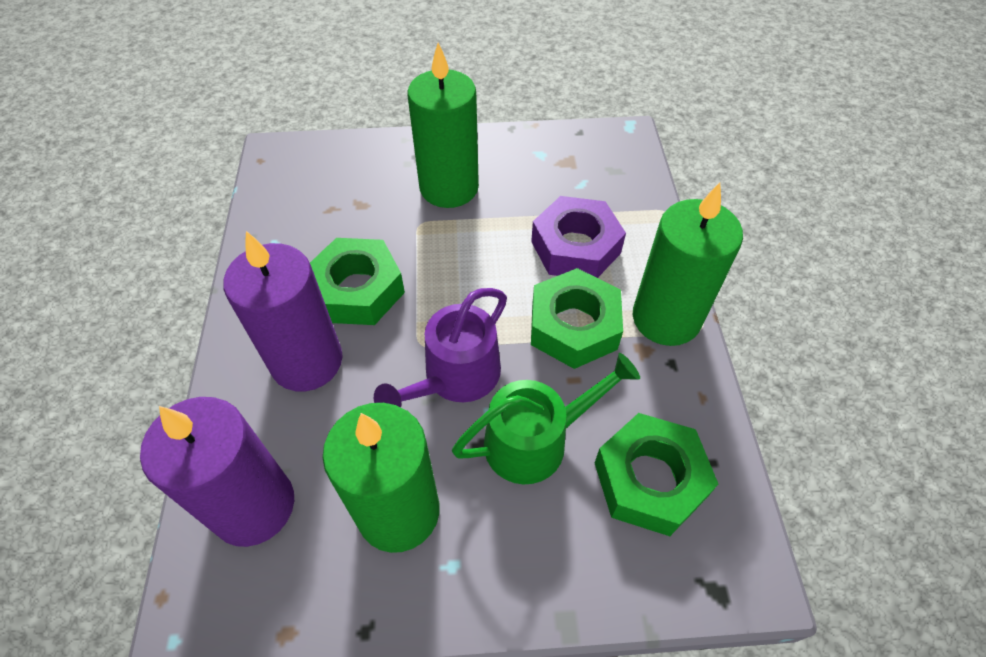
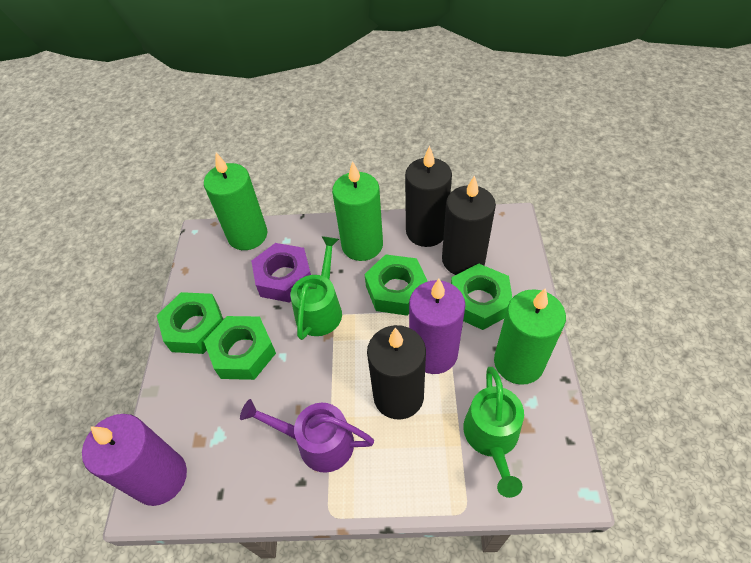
black candle: 0 -> 3
green nut: 3 -> 4
green watering can: 1 -> 2

